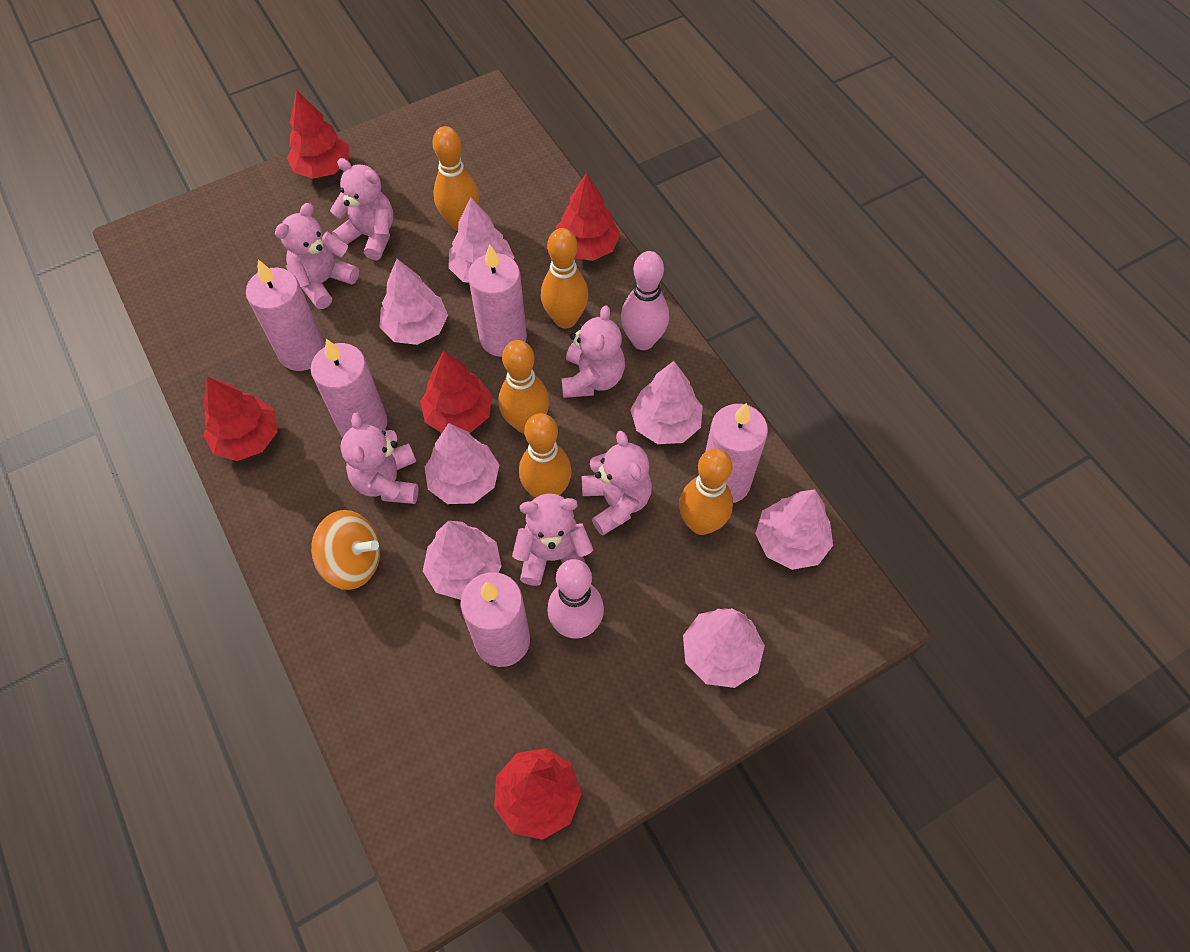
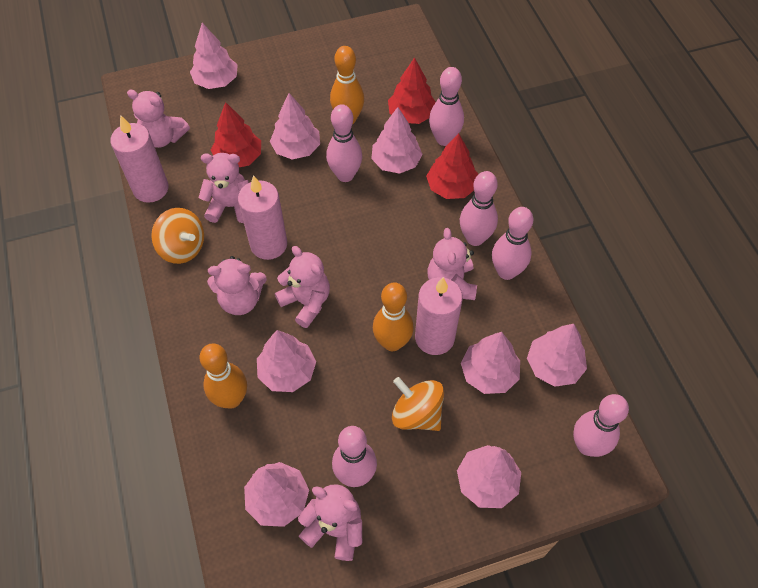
orange bowling pin: 5 -> 3
orange spinning top: 1 -> 2
pink bowling pin: 2 -> 6
pink candle: 5 -> 3
pink tree: 7 -> 8
red tree: 5 -> 3

